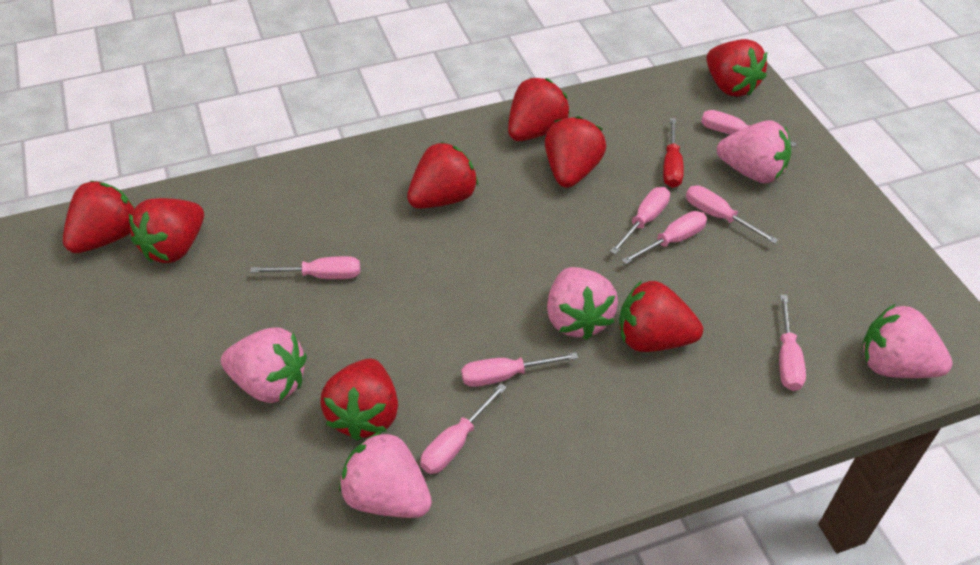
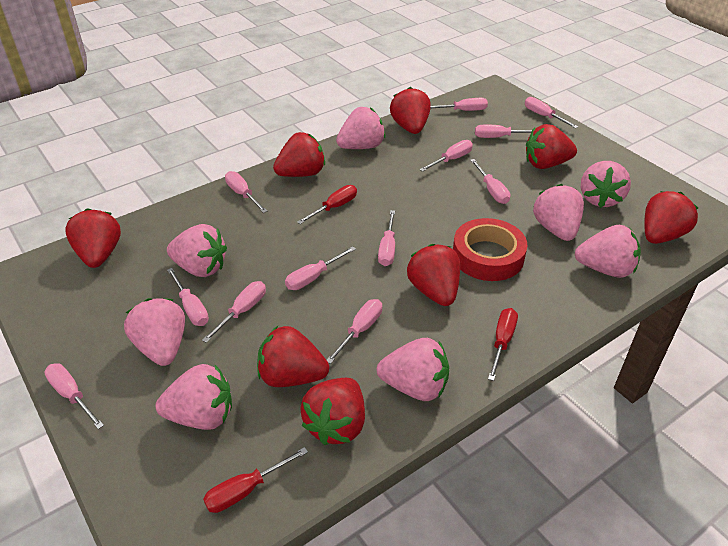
pink screwdriver: 8 -> 12
pink strawberry: 5 -> 8
red screwdriver: 1 -> 3
red tape: 0 -> 1

